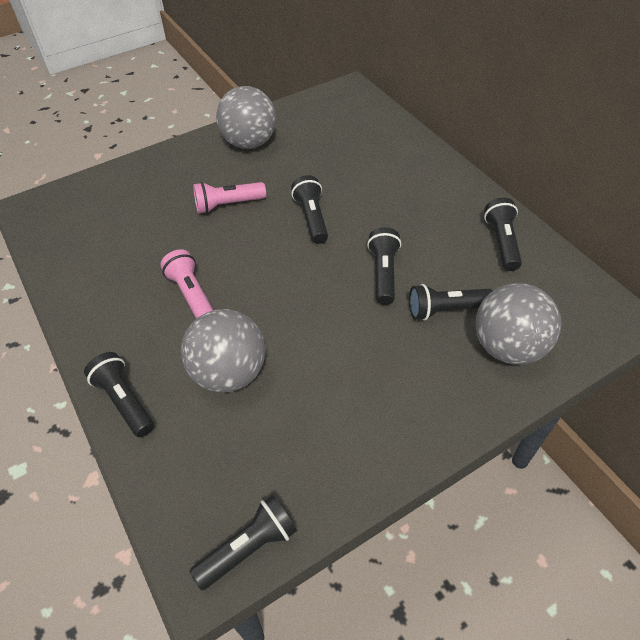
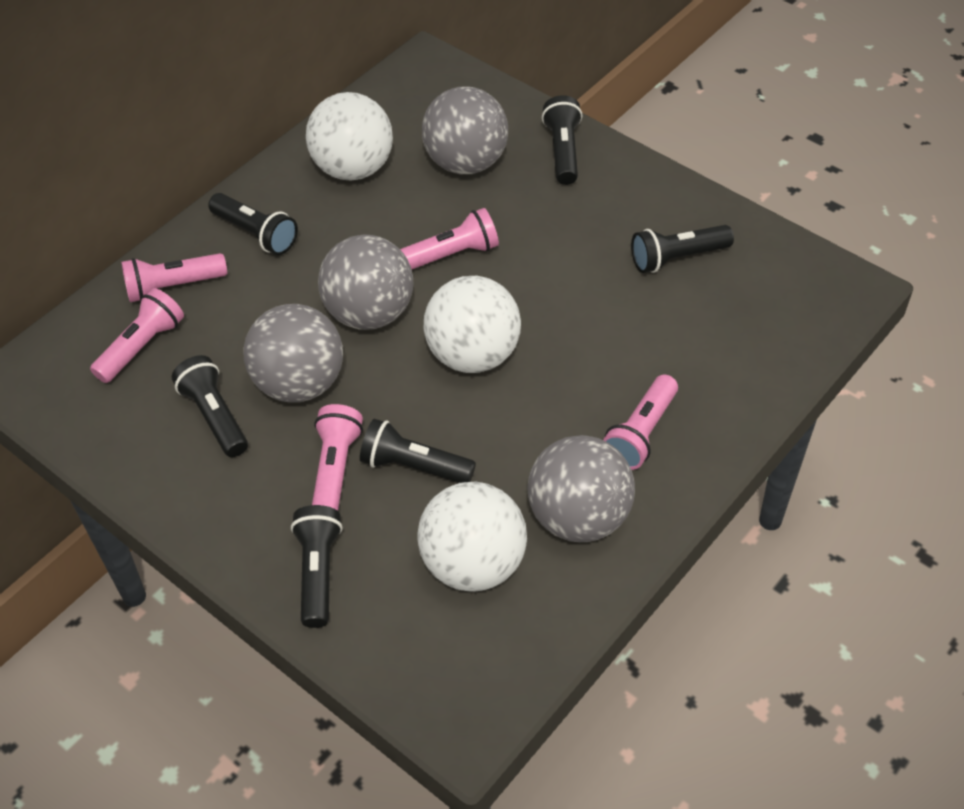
grey ball: 3 -> 4
pink flashlight: 2 -> 5
white ball: 0 -> 3

